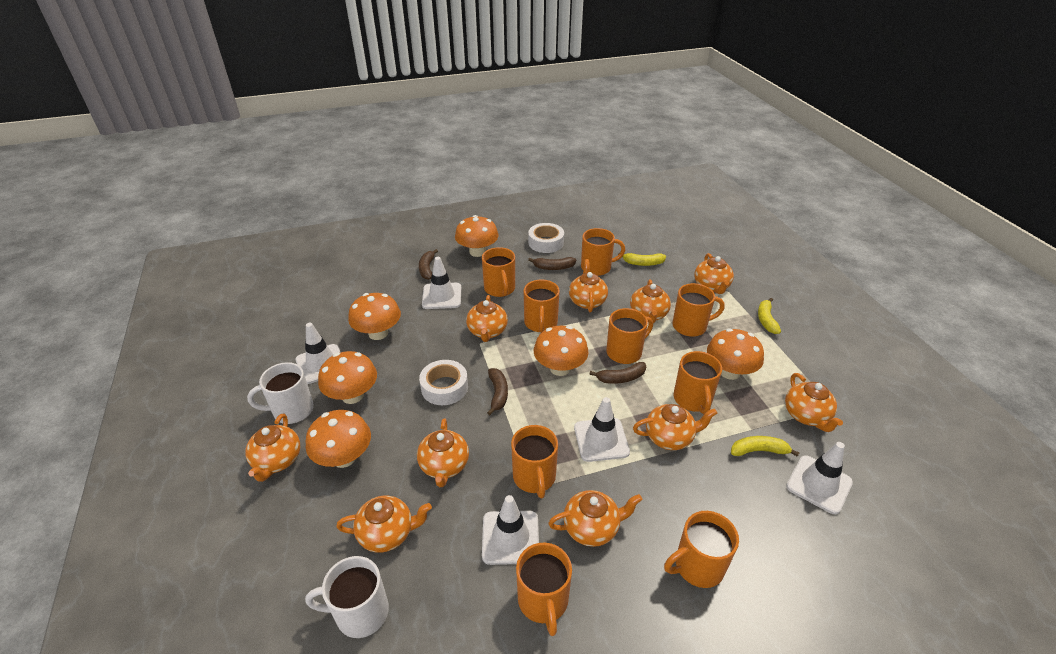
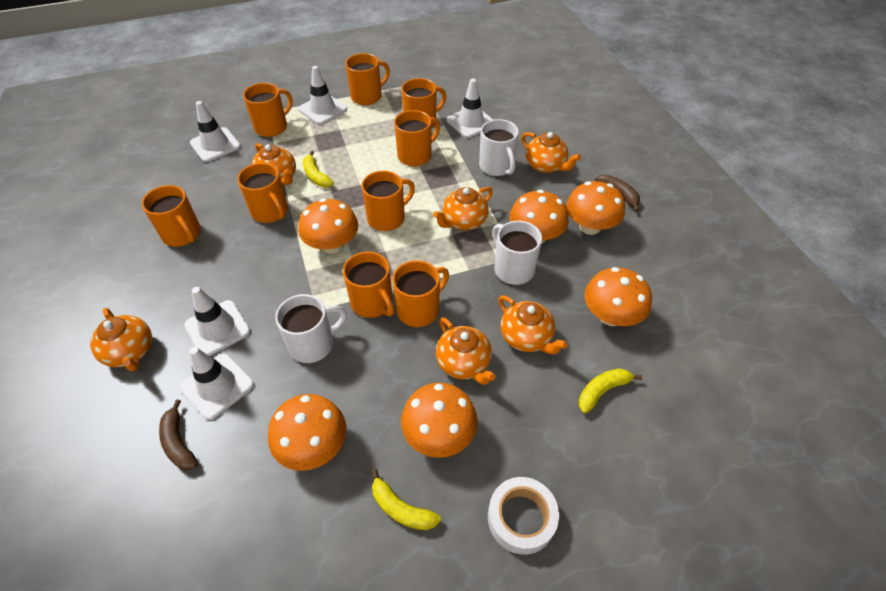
brown banana: 4 -> 2
orange teapot: 10 -> 6
white mug: 2 -> 3
white tape: 2 -> 1

